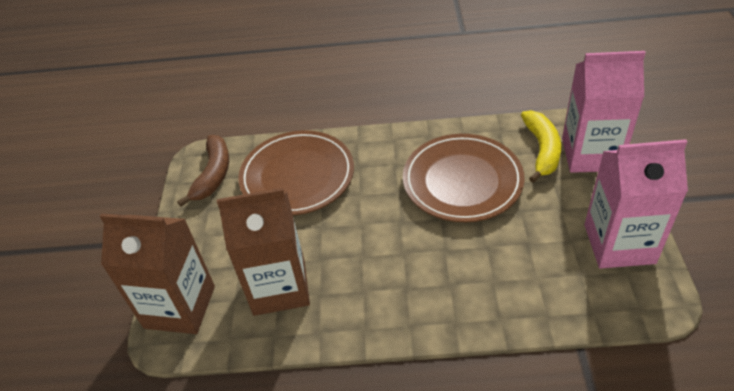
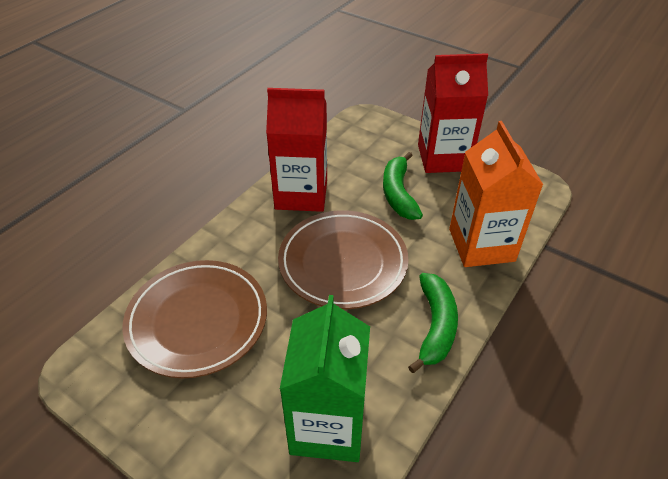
brown banana: 1 -> 0
brown carton: 2 -> 0
green banana: 0 -> 2
green carton: 0 -> 1
orange carton: 0 -> 1
pink carton: 2 -> 0
red carton: 0 -> 2
yellow banana: 1 -> 0

